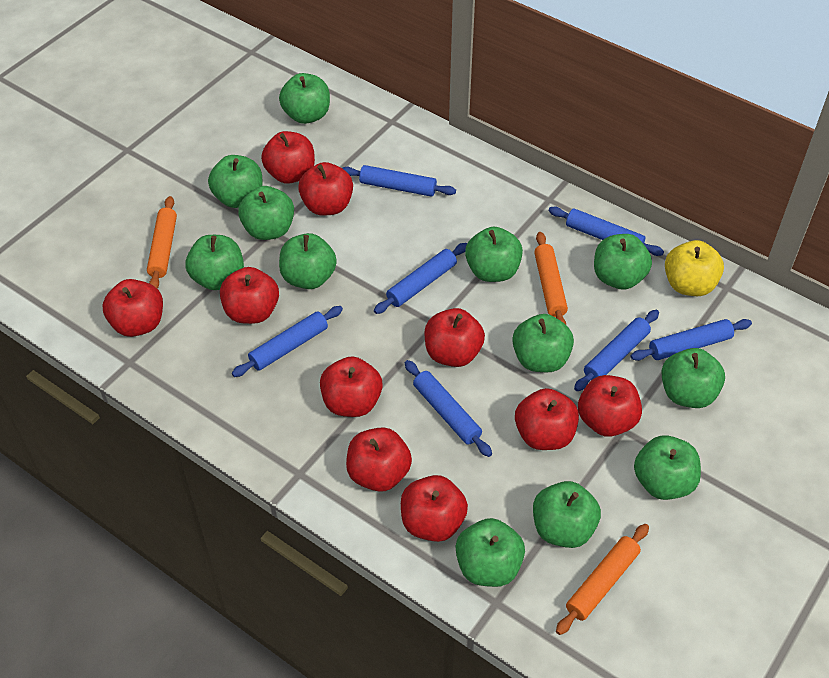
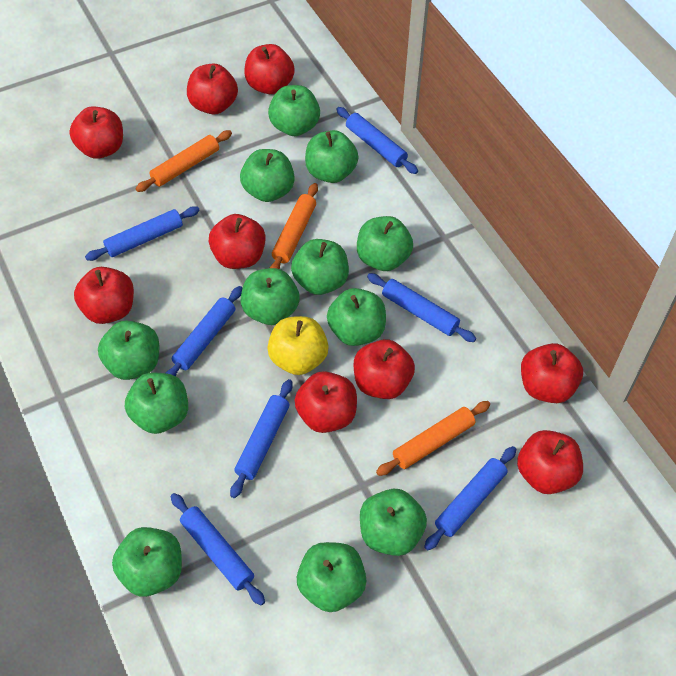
red apple: 10 -> 9

